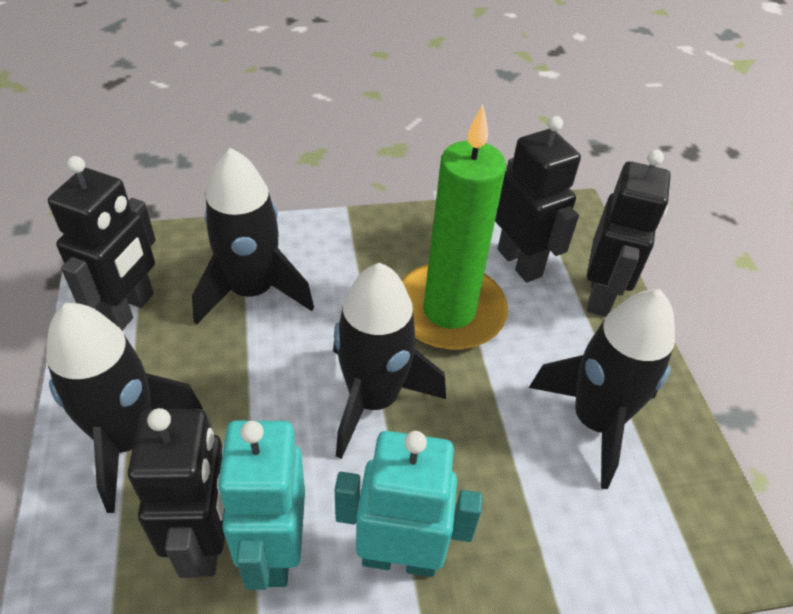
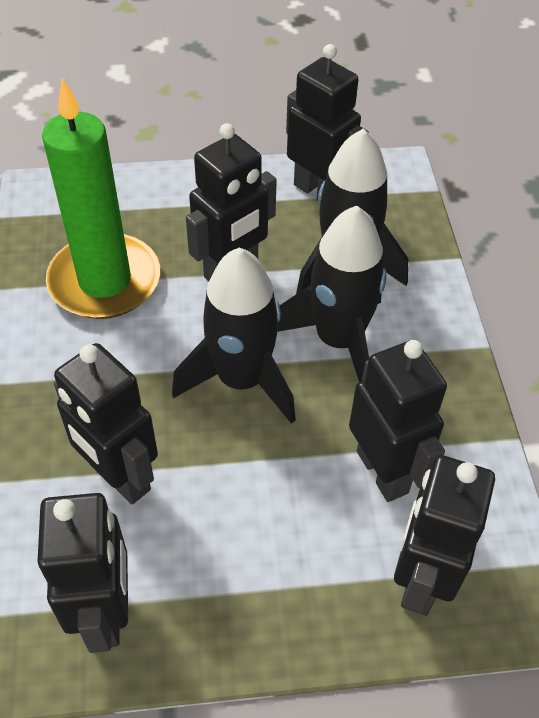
black robot: 4 -> 6
black rocket: 4 -> 3
turquoise robot: 2 -> 0

